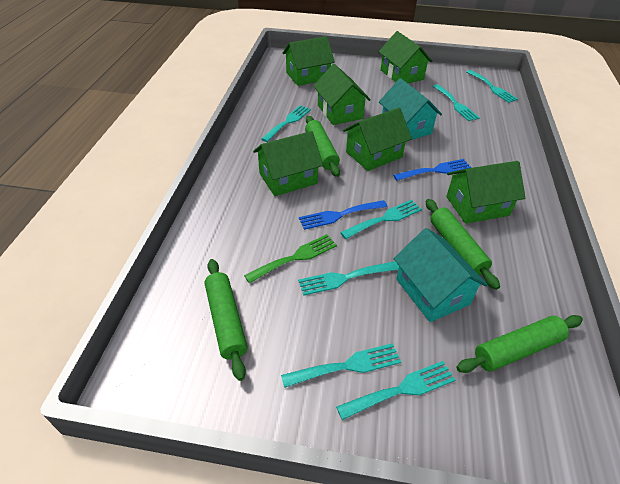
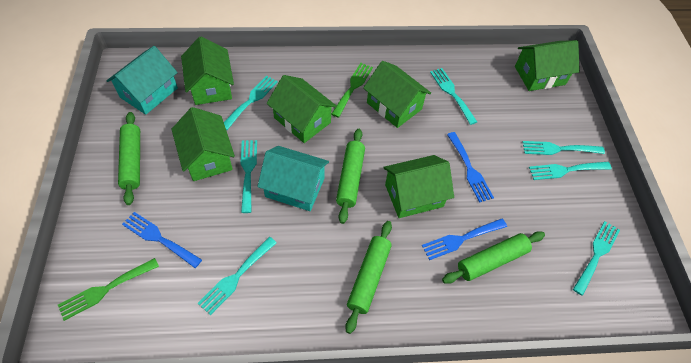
blue fork: 2 -> 3
green fork: 1 -> 2

